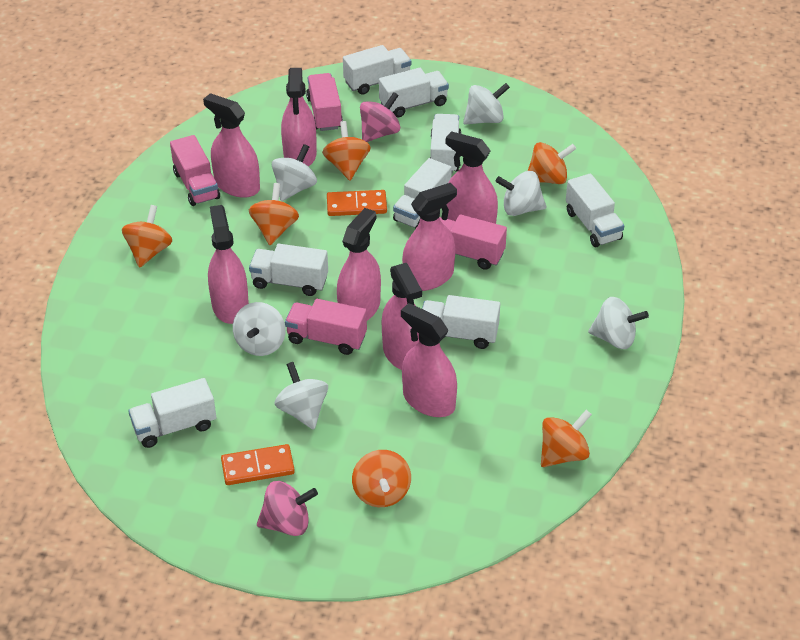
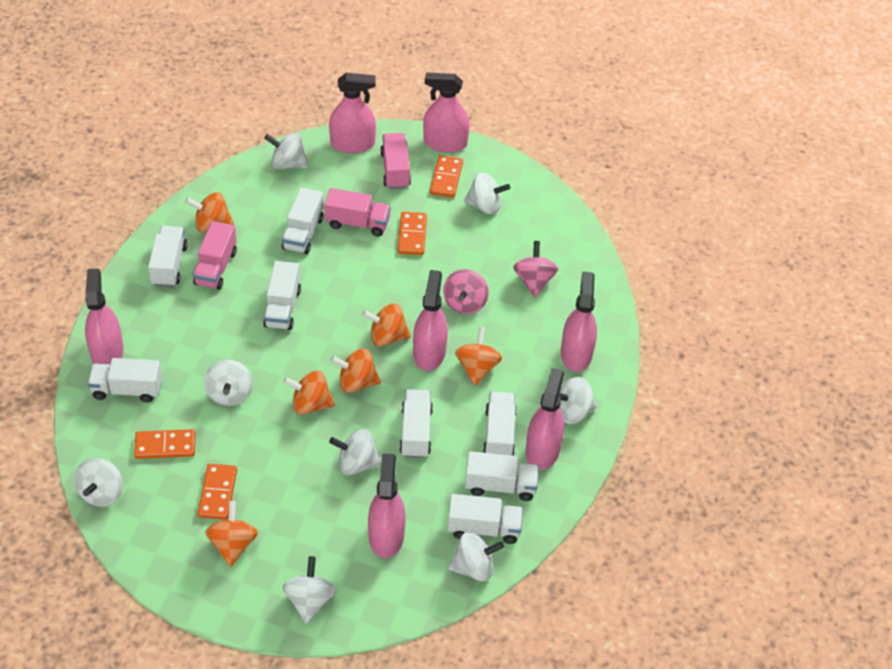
orange domino: 2 -> 4
pink spray bottle: 8 -> 7
pink truck: 4 -> 3
white spinning top: 6 -> 8

